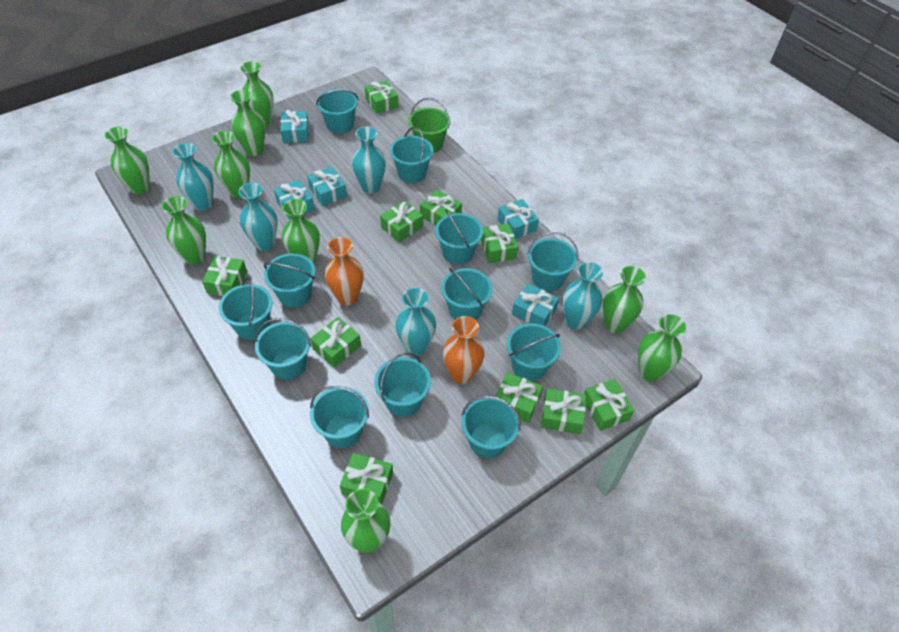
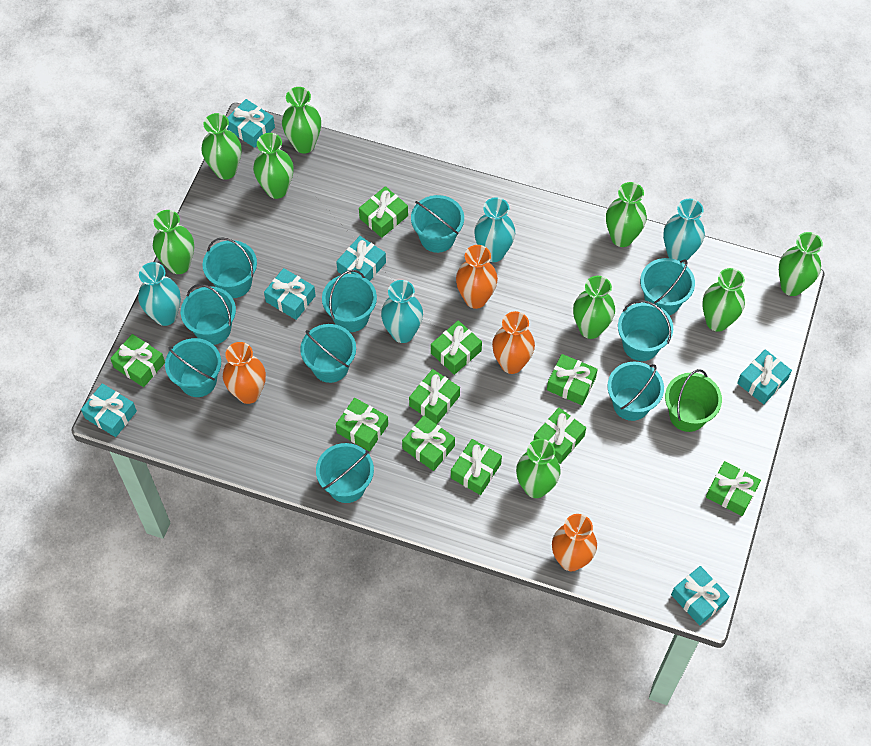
orange vase: 2 -> 4
turquoise bucket: 12 -> 10
turquoise gift: 5 -> 6
turquoise vase: 5 -> 4

